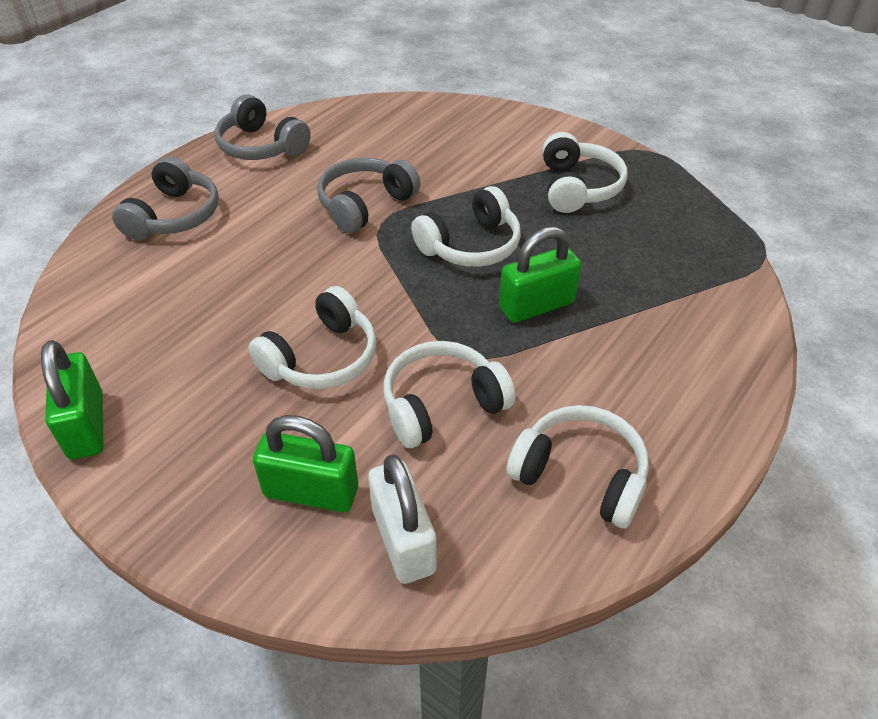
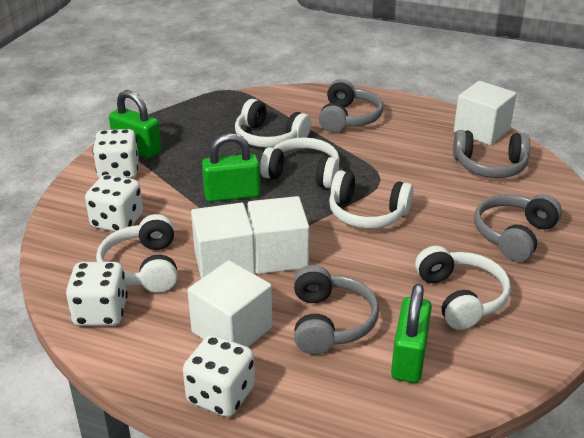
grey headphones: 3 -> 4
white cube: 0 -> 4
white dice: 0 -> 4
white padlock: 1 -> 0

